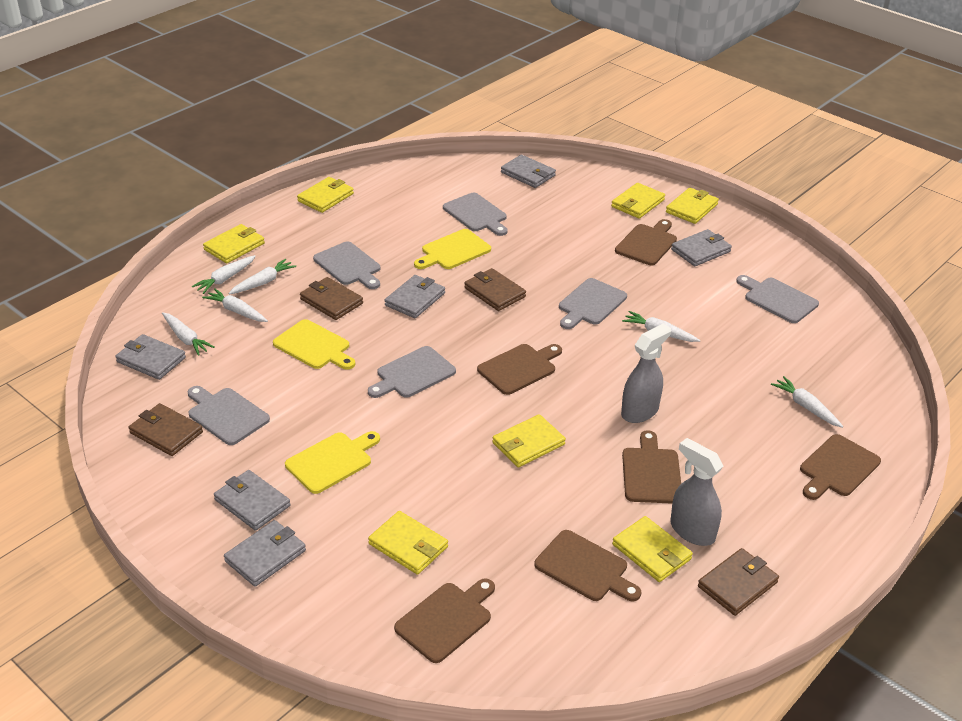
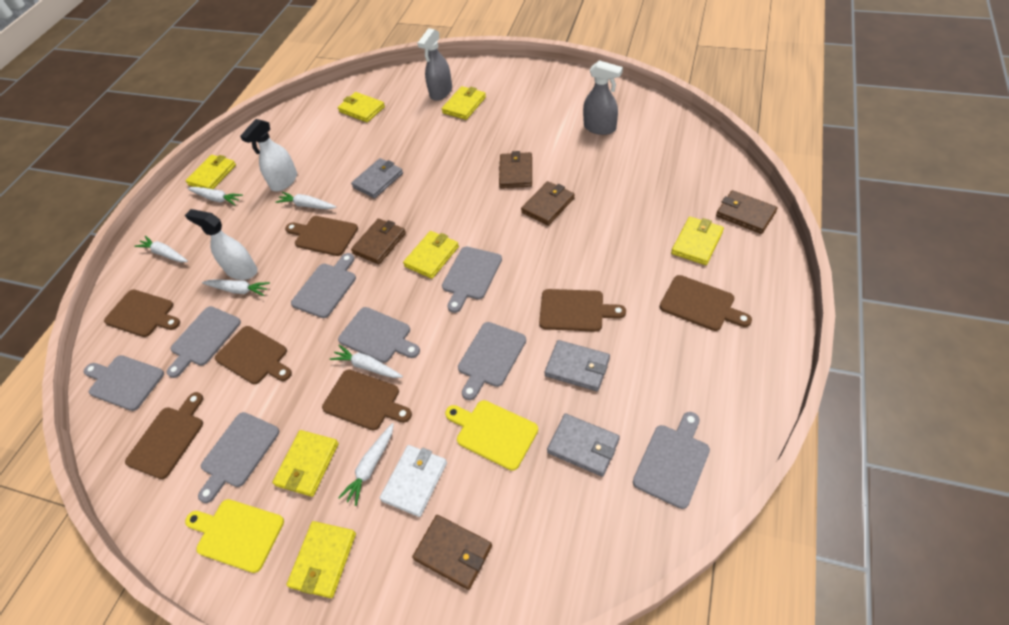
brown cutting board: 6 -> 7
brown wallet: 4 -> 5
grey cutting board: 6 -> 8
grey wallet: 6 -> 3
white spray bottle: 0 -> 2
white wallet: 0 -> 1
yellow cutting board: 3 -> 2

